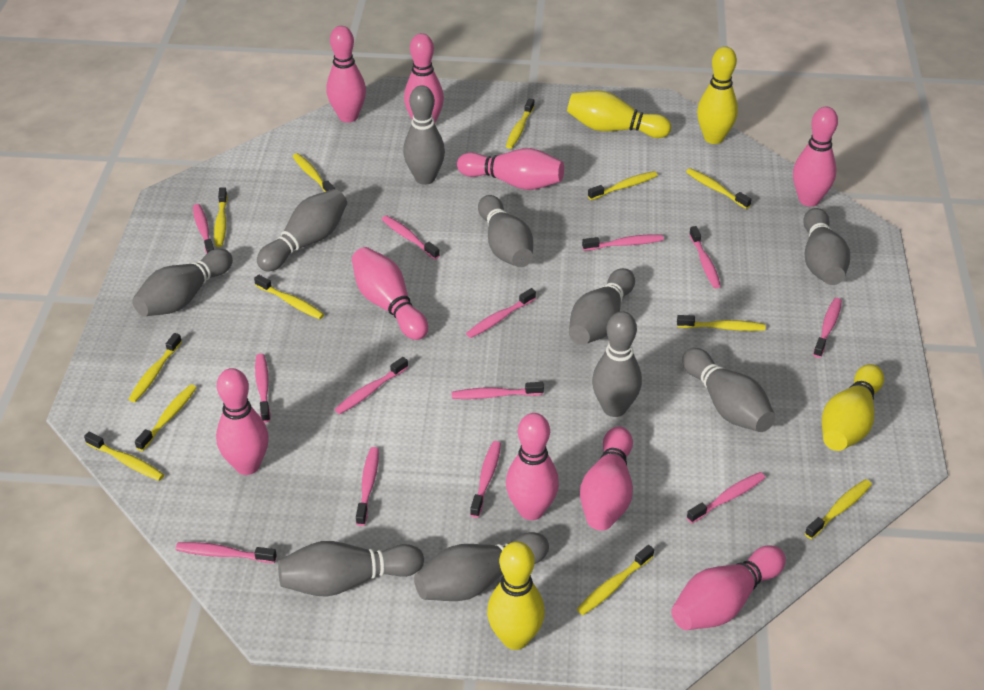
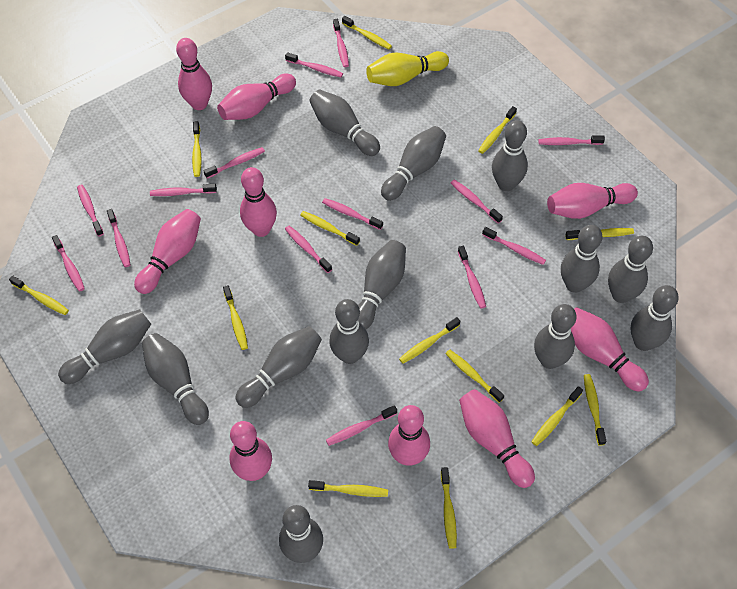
grey bowling pin: 10 -> 13
pink toothbrush: 13 -> 14
yellow bowling pin: 4 -> 1
yellow toothbrush: 12 -> 13

